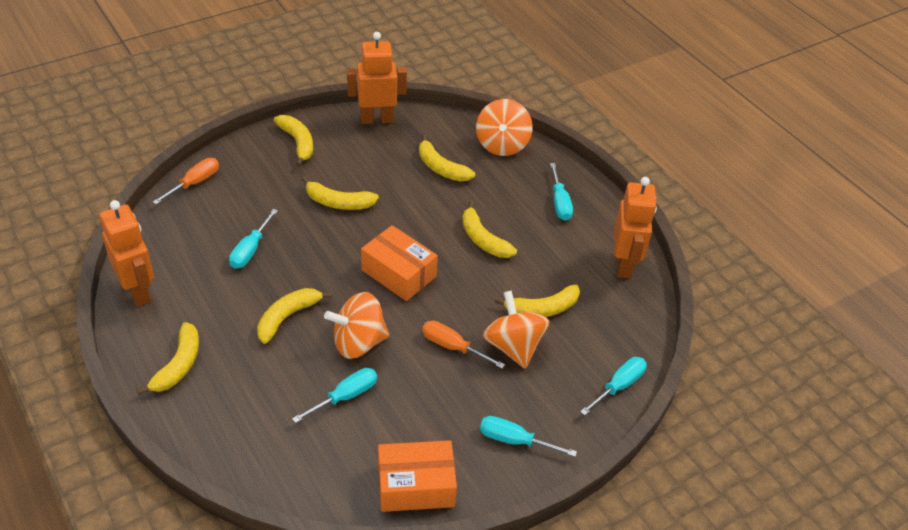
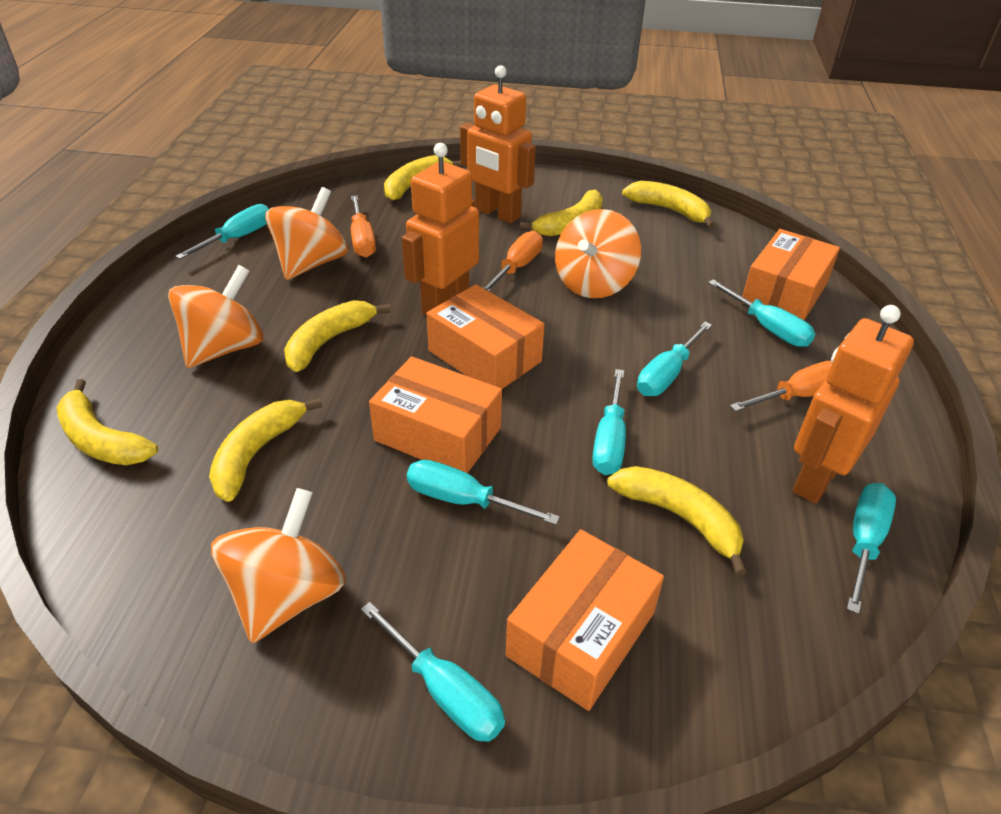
orange box: 2 -> 4
orange screwdriver: 2 -> 3
orange spinning top: 3 -> 4
turquoise screwdriver: 5 -> 7

